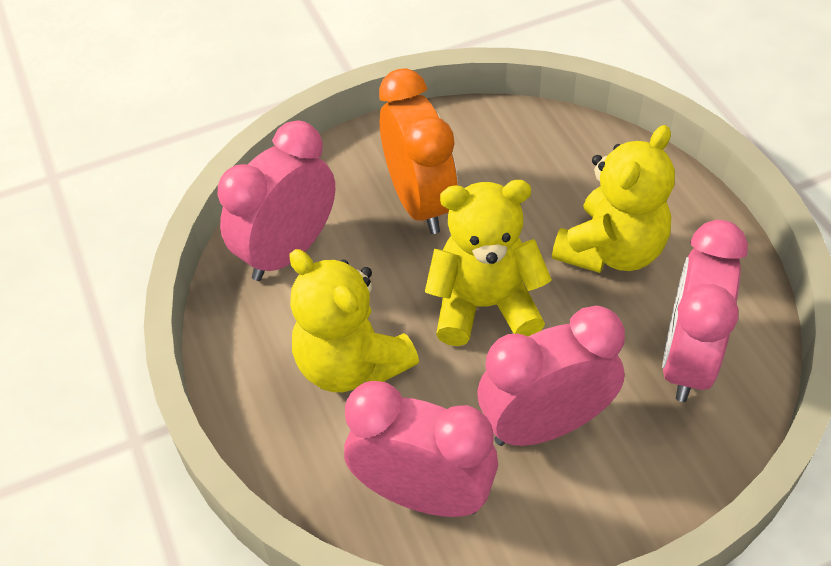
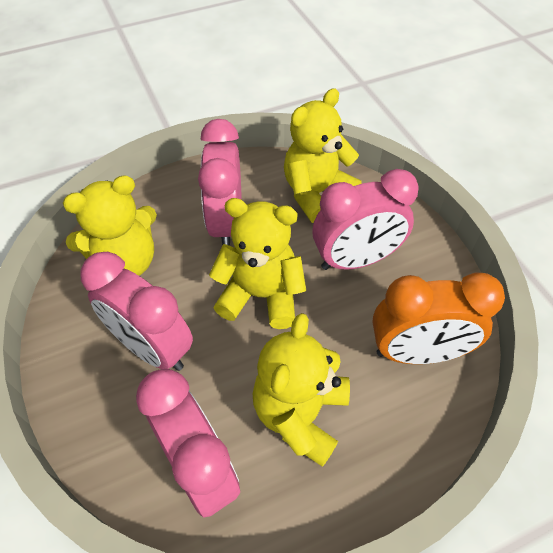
yellow teddy bear: 3 -> 4

